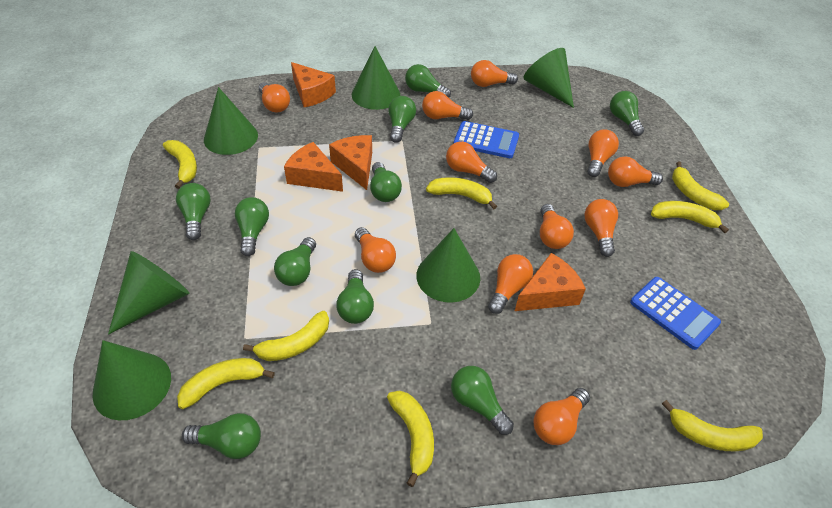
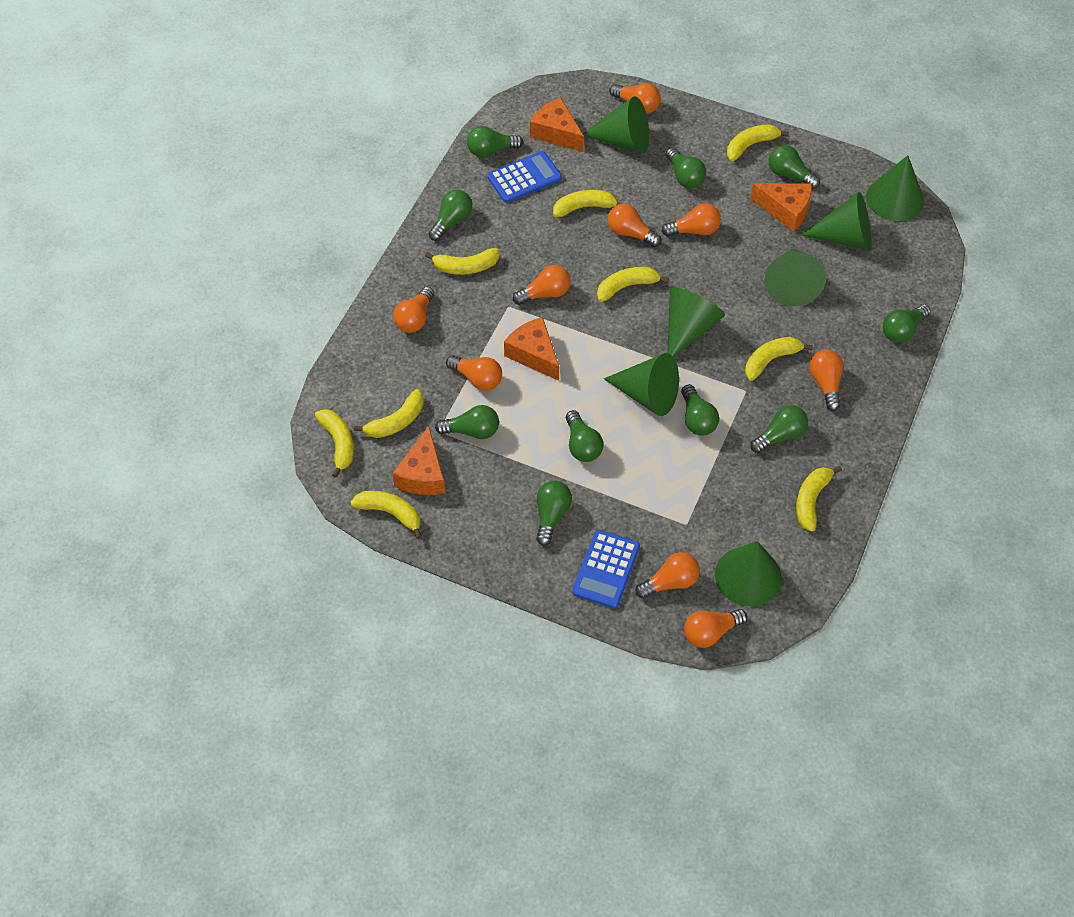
green cone: 6 -> 7
orange light bulb: 11 -> 9
yellow banana: 8 -> 9

